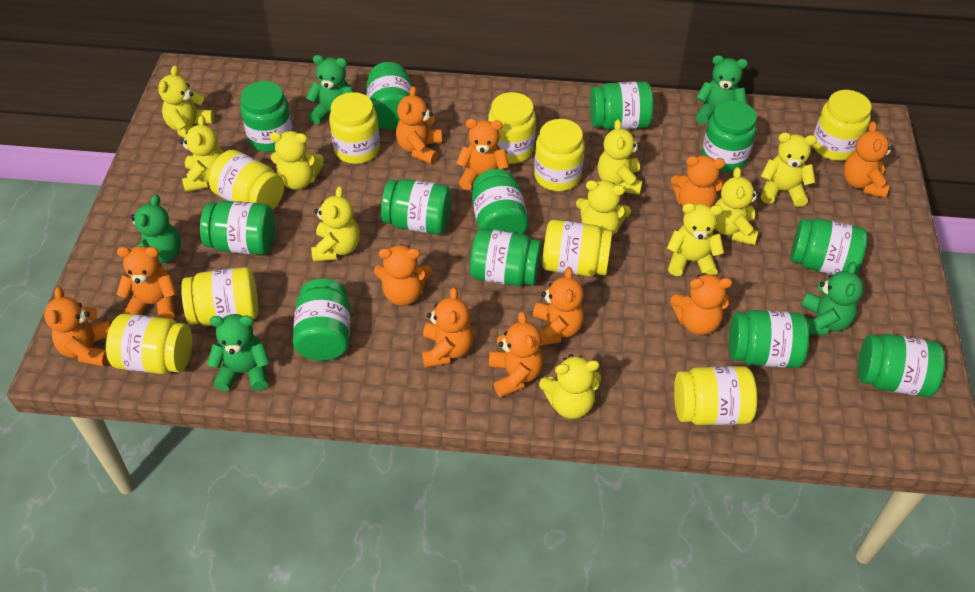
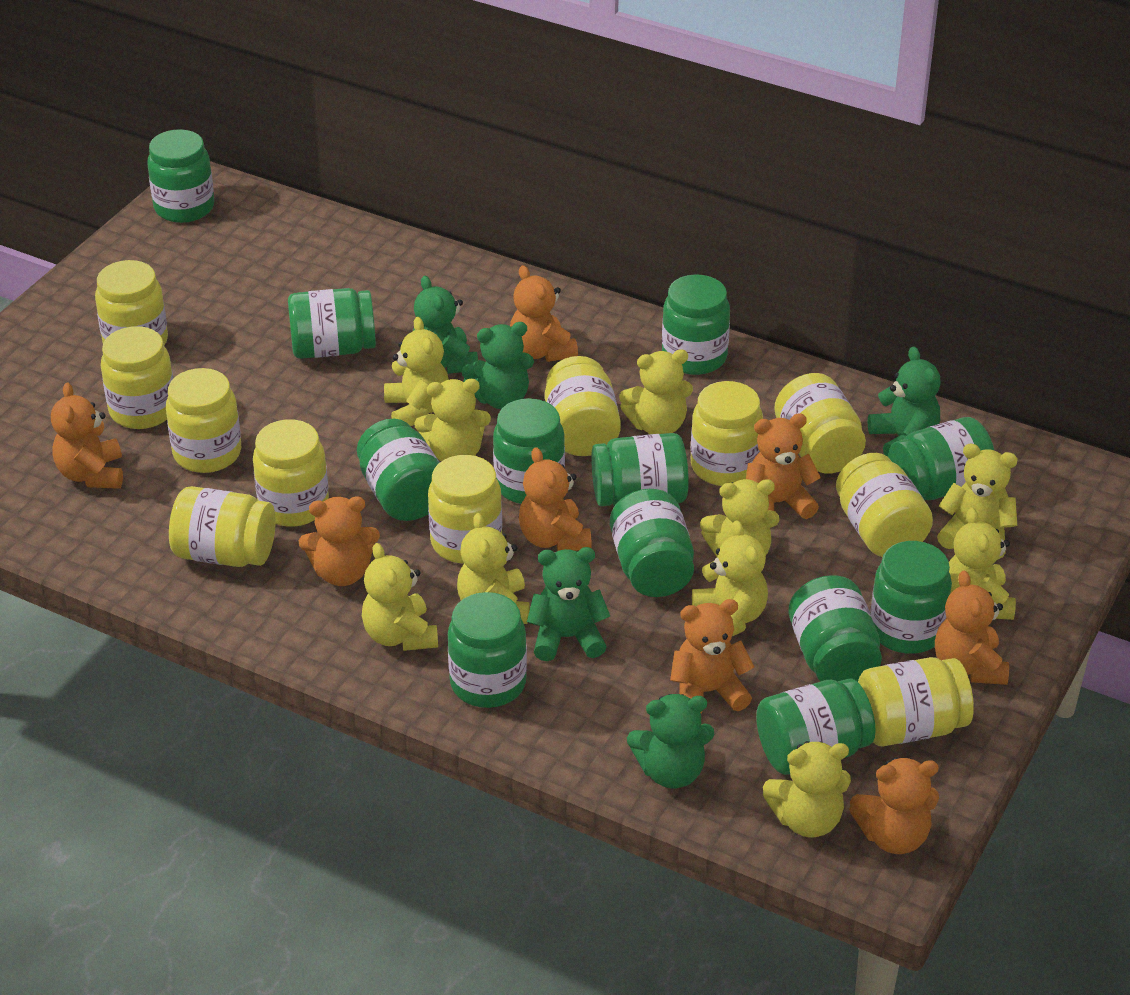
orange teddy bear: 11 -> 8
yellow jar: 9 -> 11

